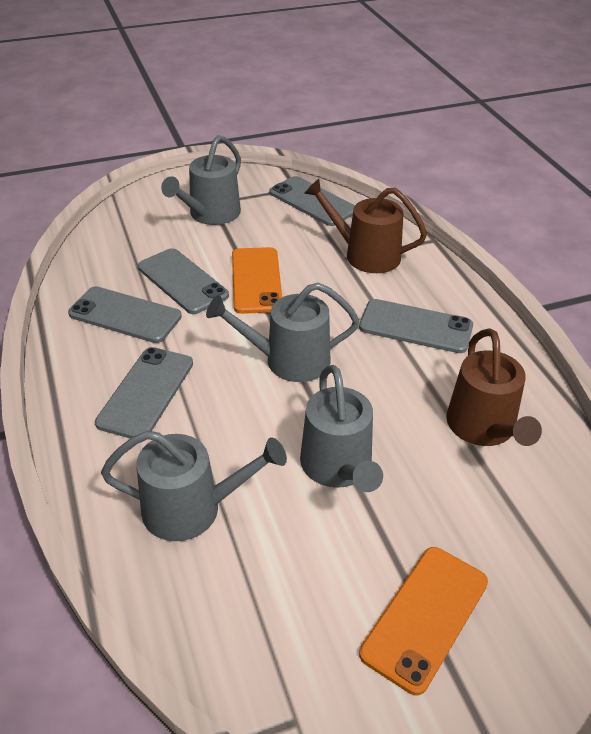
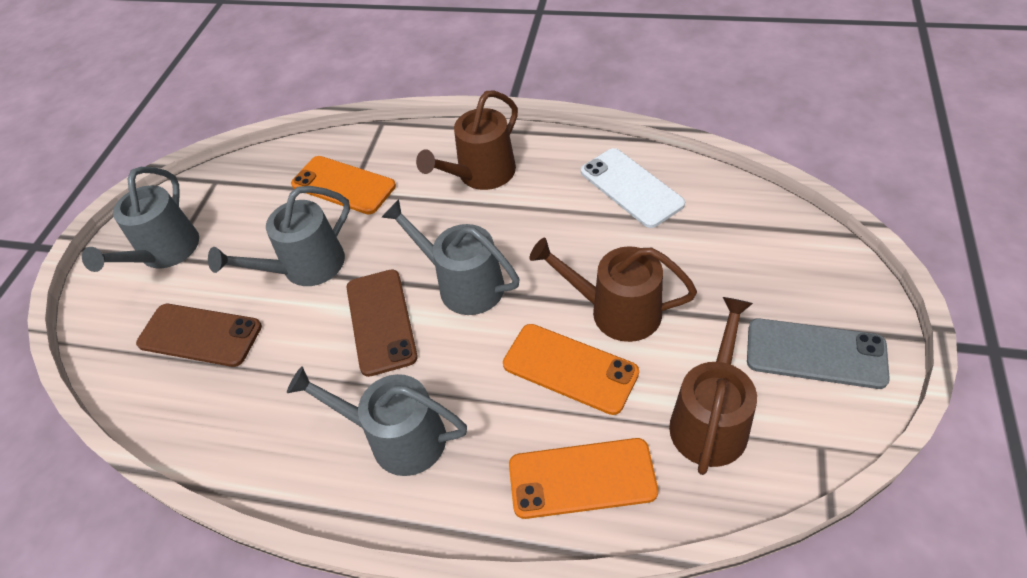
brown phone: 0 -> 2
brown watering can: 2 -> 3
grey phone: 5 -> 1
orange phone: 2 -> 3
white phone: 0 -> 1

